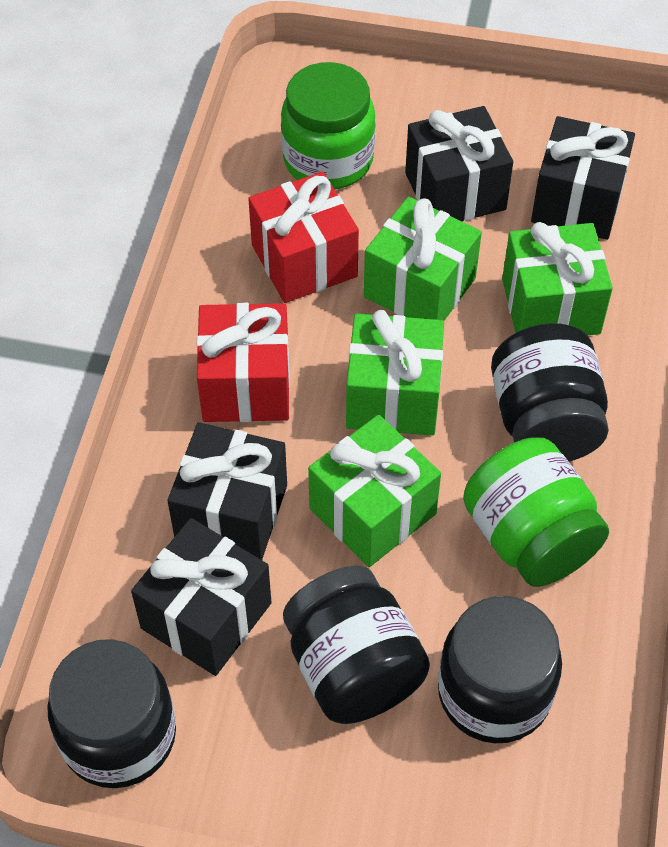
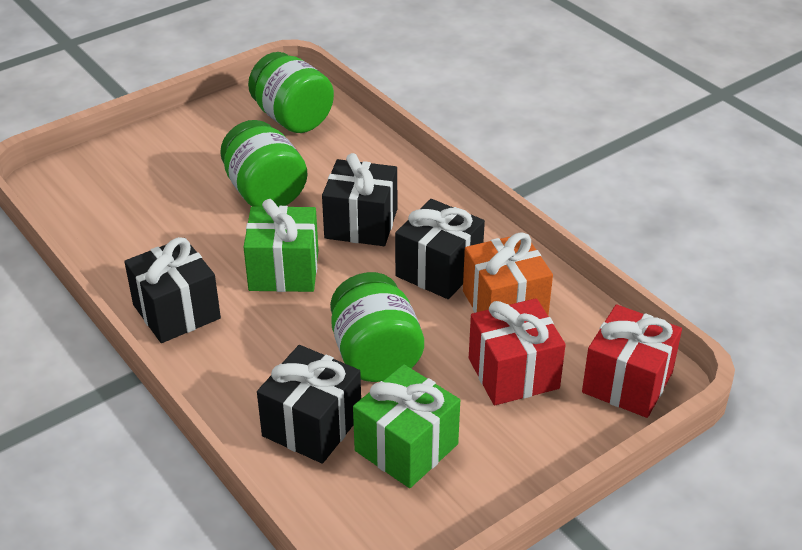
black jar: 4 -> 0
green gift: 4 -> 2
green jar: 2 -> 3
orange gift: 0 -> 1

